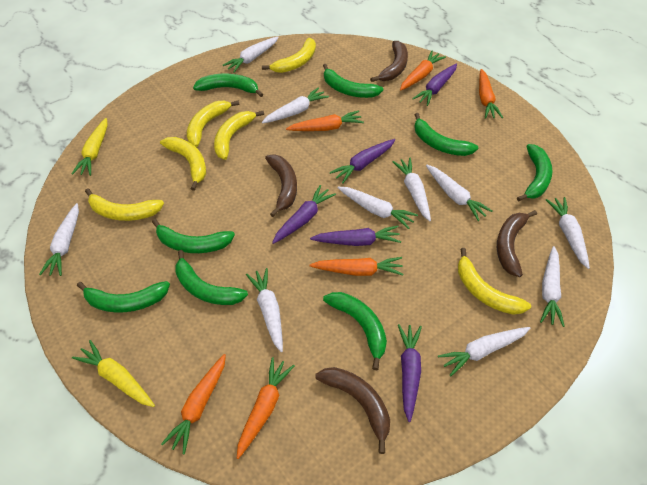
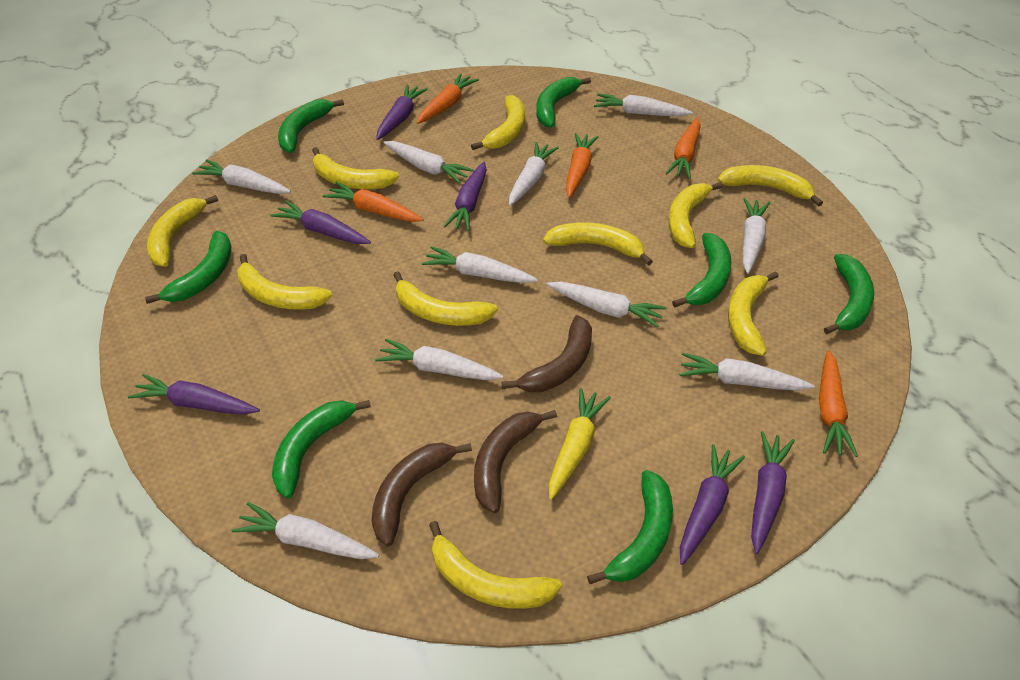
brown banana: 4 -> 3
green banana: 8 -> 7
orange carrot: 6 -> 5
purple carrot: 5 -> 6
yellow banana: 6 -> 10
yellow carrot: 2 -> 1

